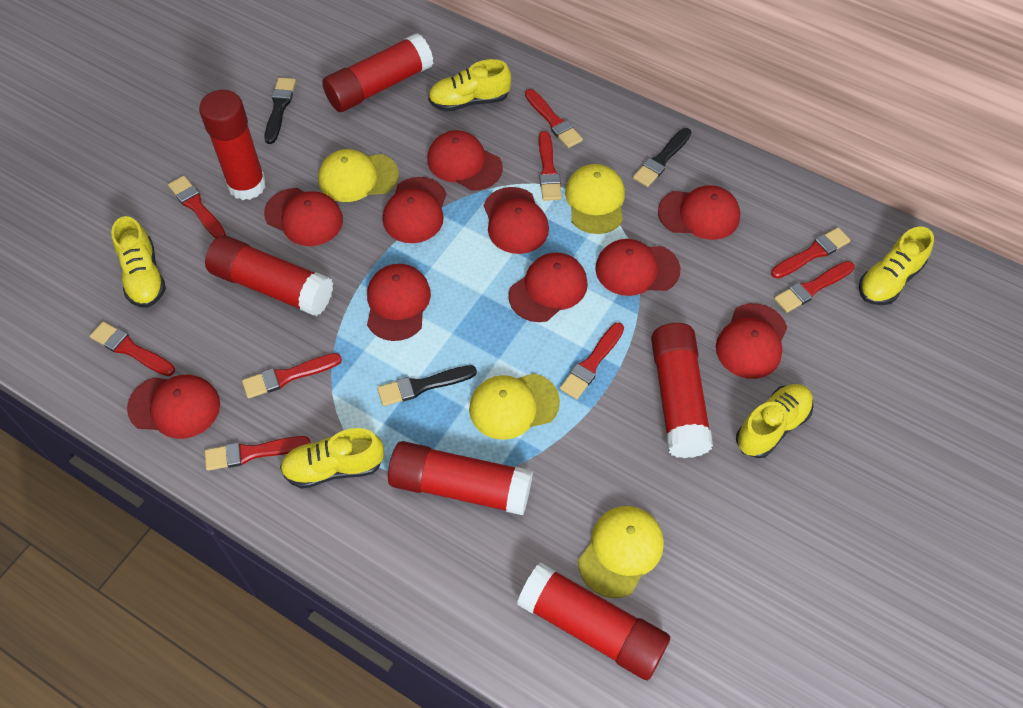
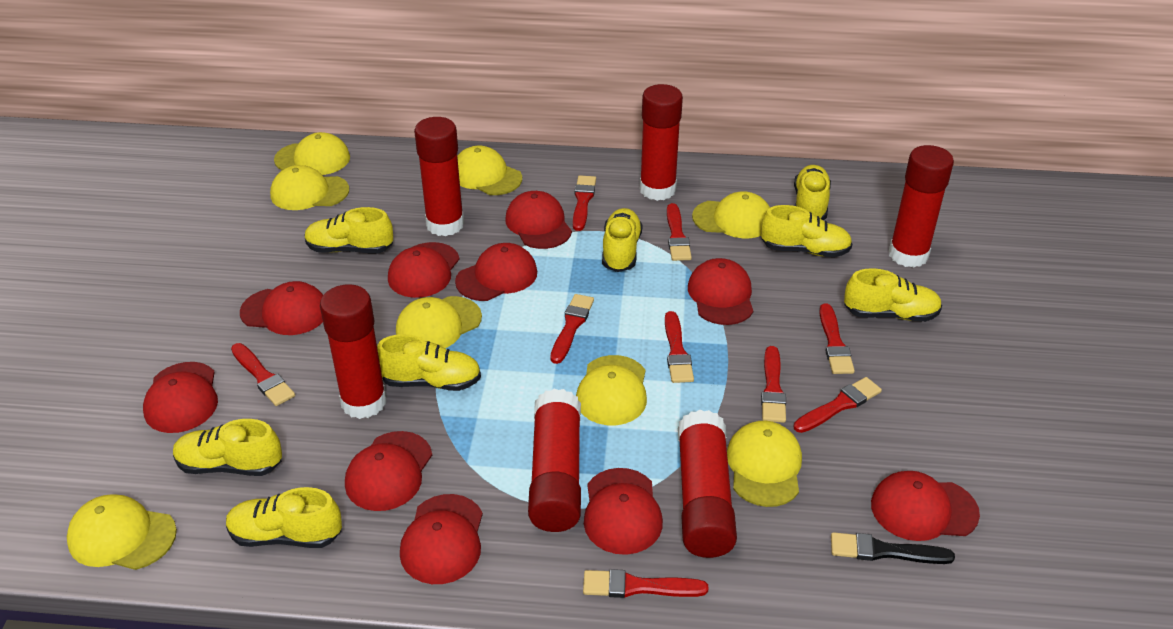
black brush: 3 -> 1
yellow cap: 4 -> 8
yellow shoe: 5 -> 8

